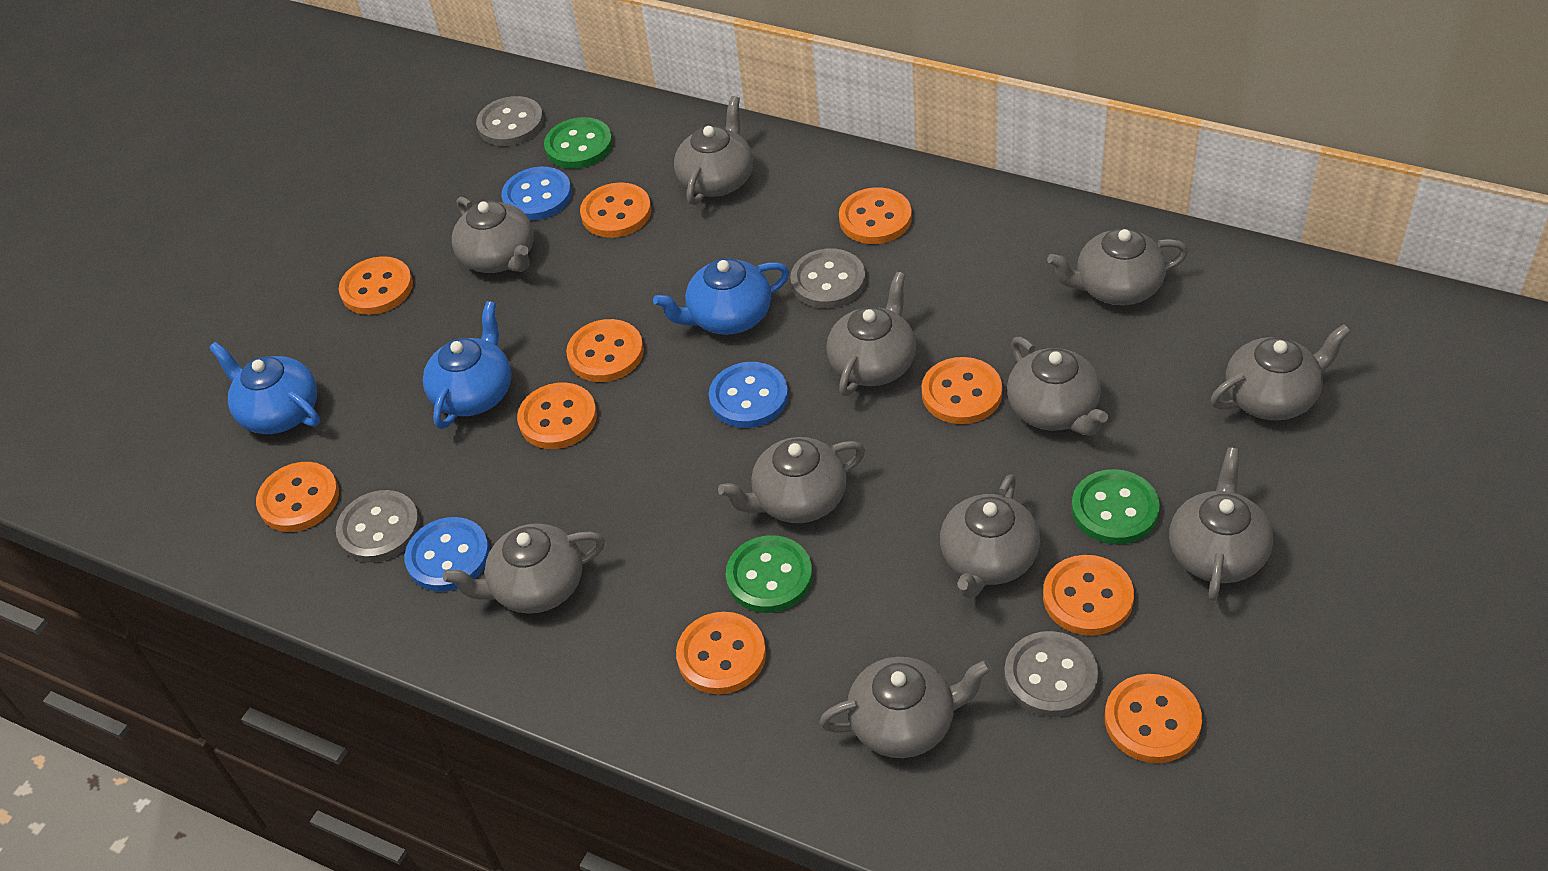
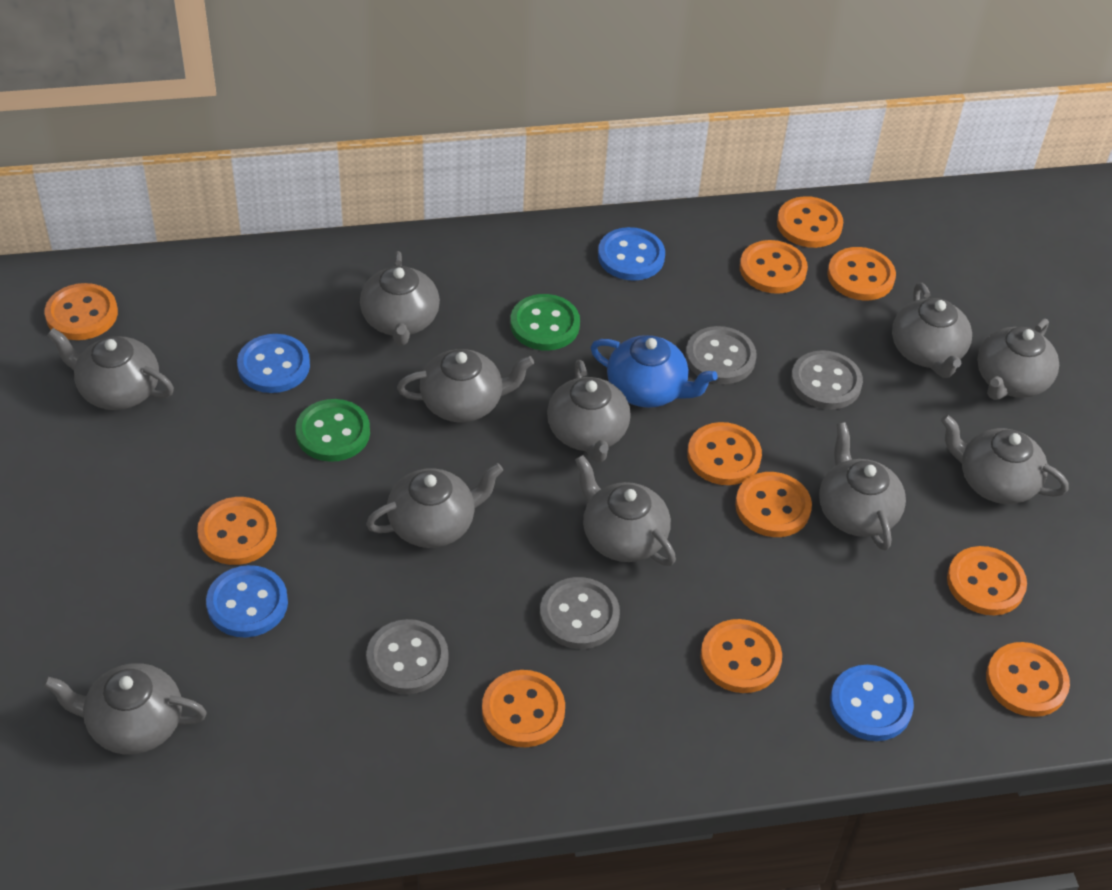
blue button: 3 -> 4
blue teapot: 3 -> 1
green button: 3 -> 2
orange button: 10 -> 11

